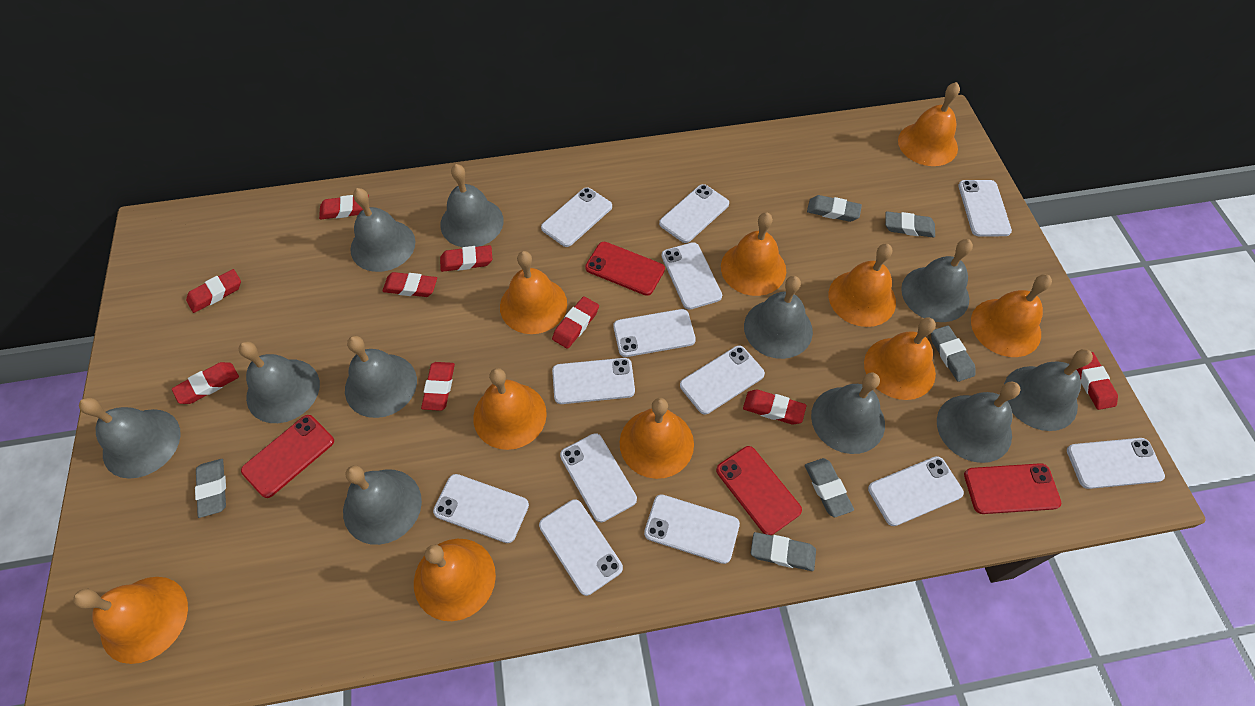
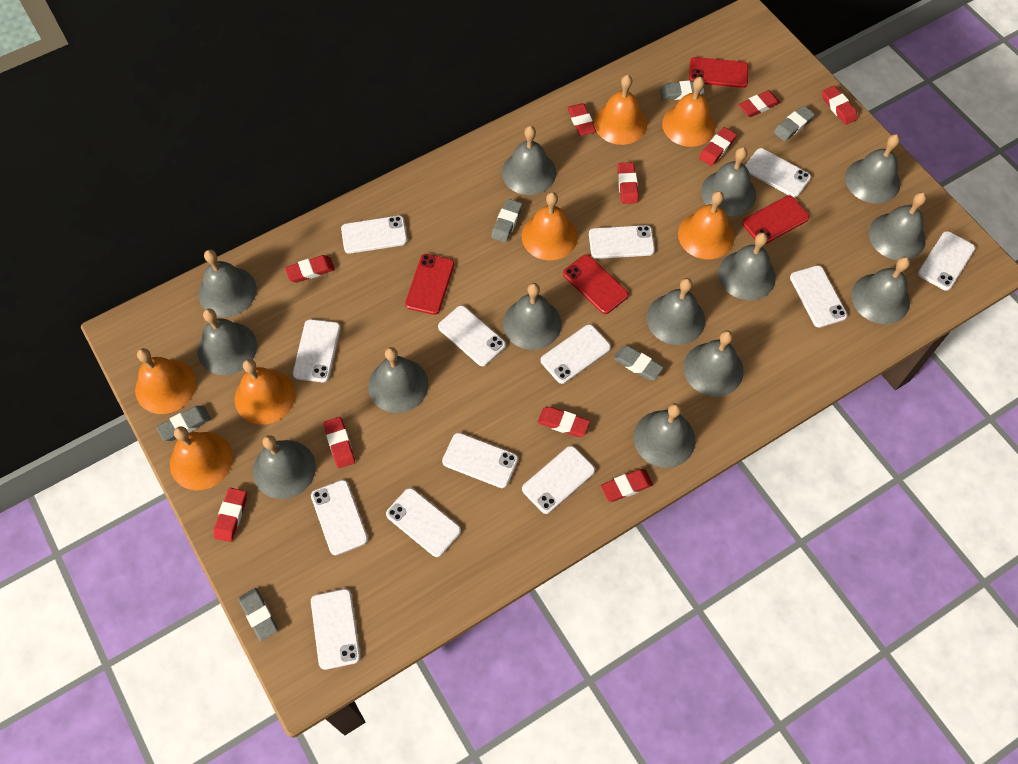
grey bell: 11 -> 14
orange bell: 10 -> 7
red eraser: 9 -> 10

